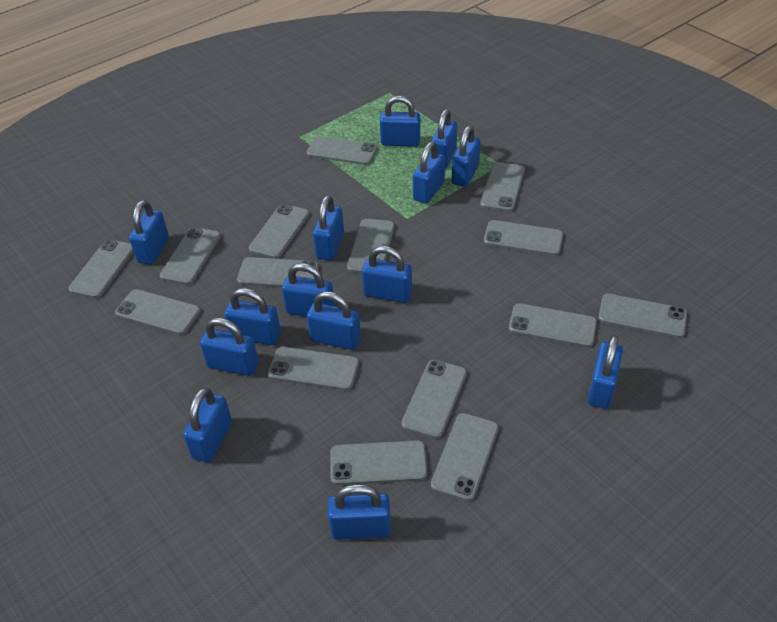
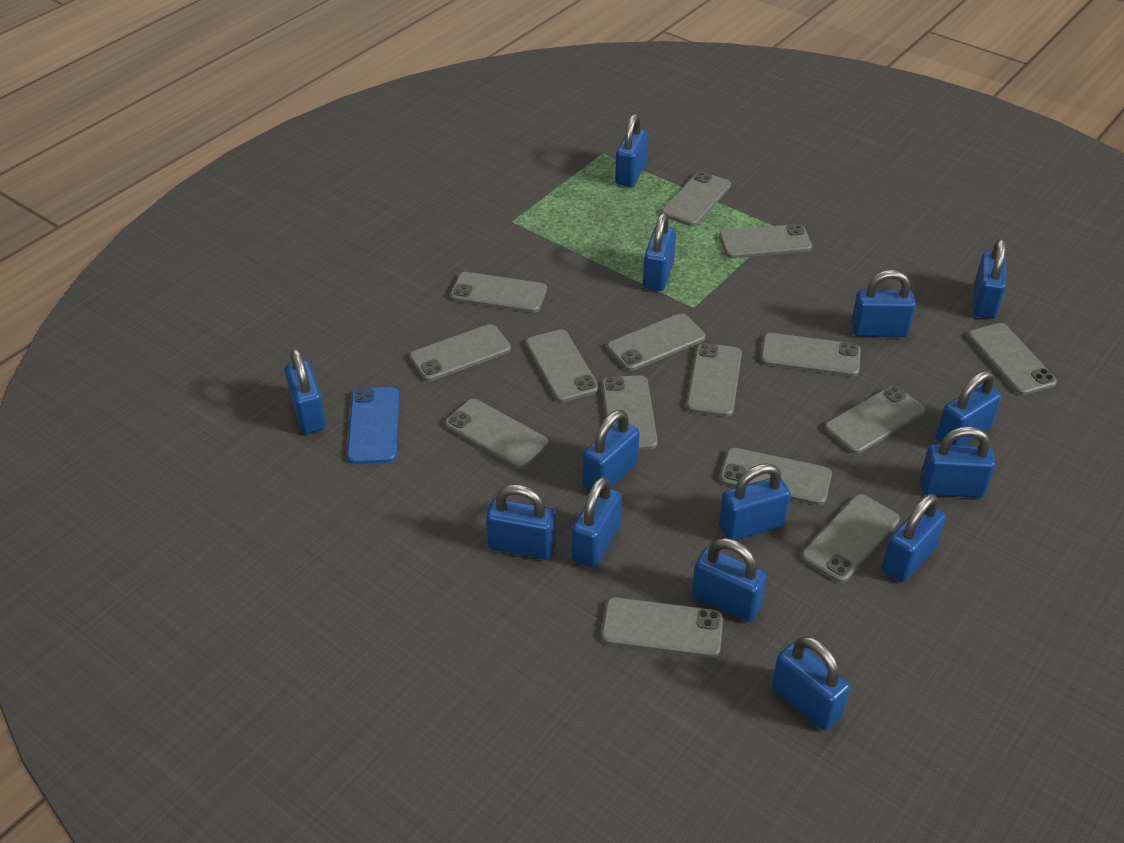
blue phone: 0 -> 1

